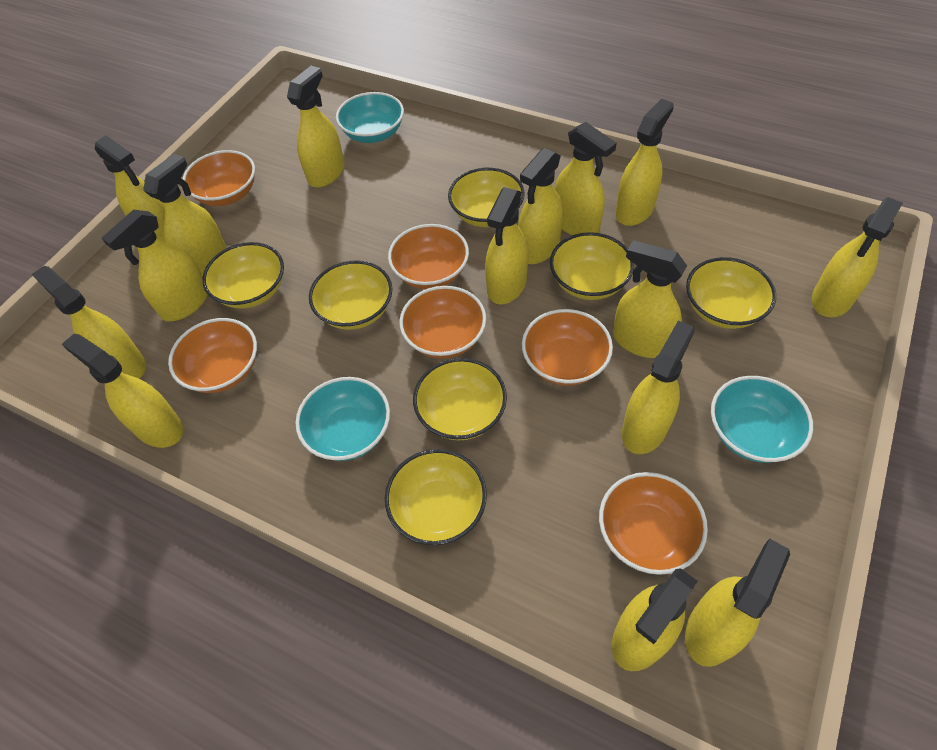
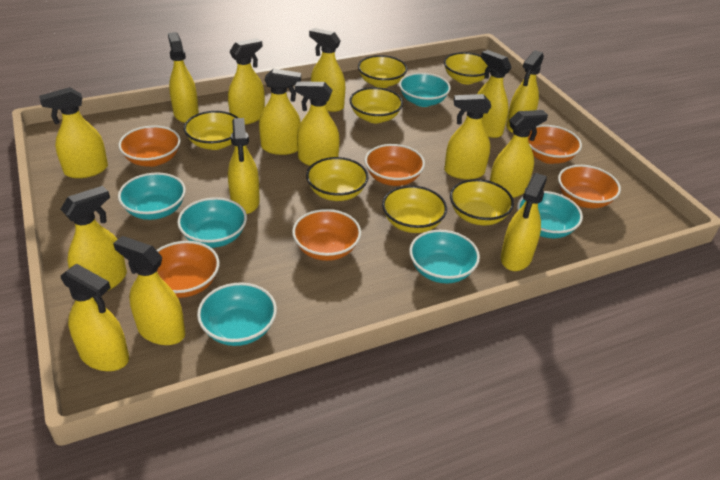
turquoise bowl: 3 -> 6

